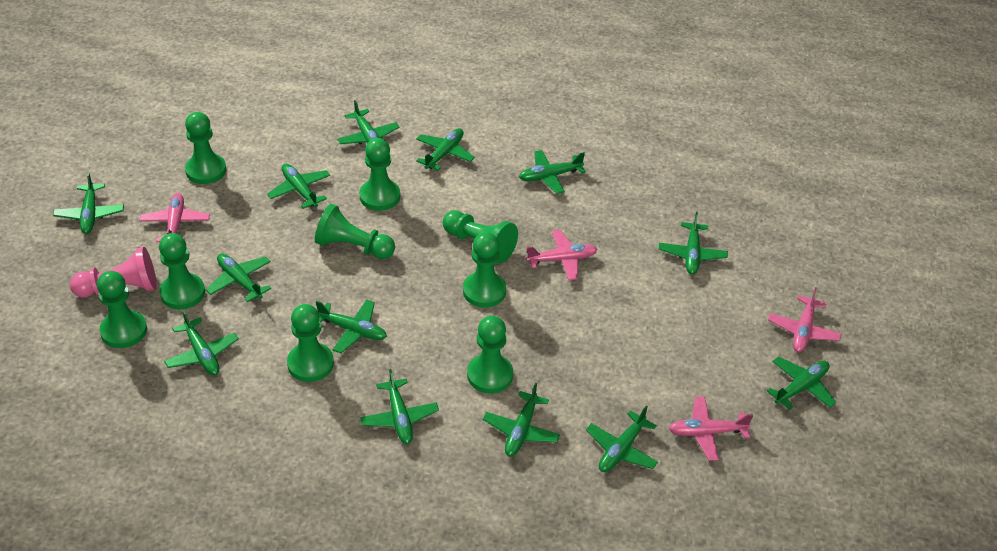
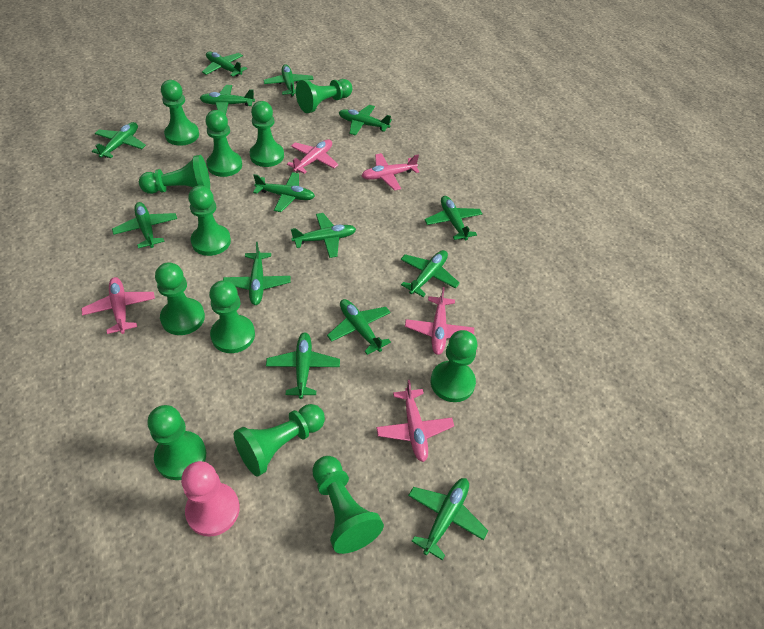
green pawn: 9 -> 12
green plane: 13 -> 14
pink plane: 4 -> 5

